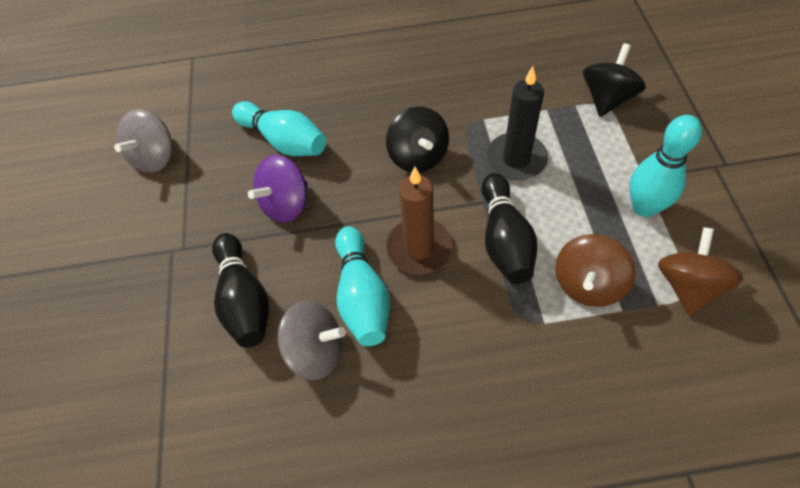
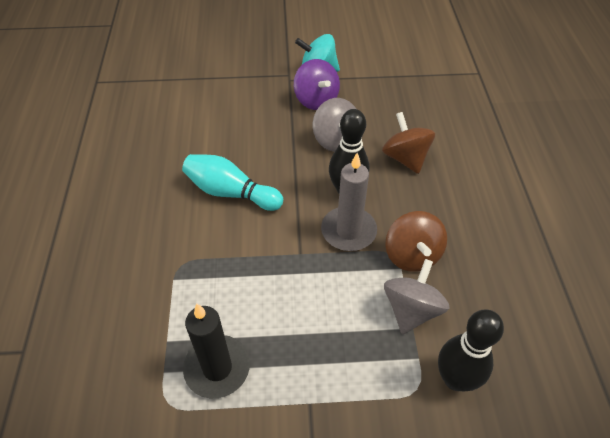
black spinning top: 2 -> 0
brown candle: 1 -> 0
grey candle: 0 -> 1
turquoise bowling pin: 3 -> 1
turquoise spinning top: 0 -> 1

